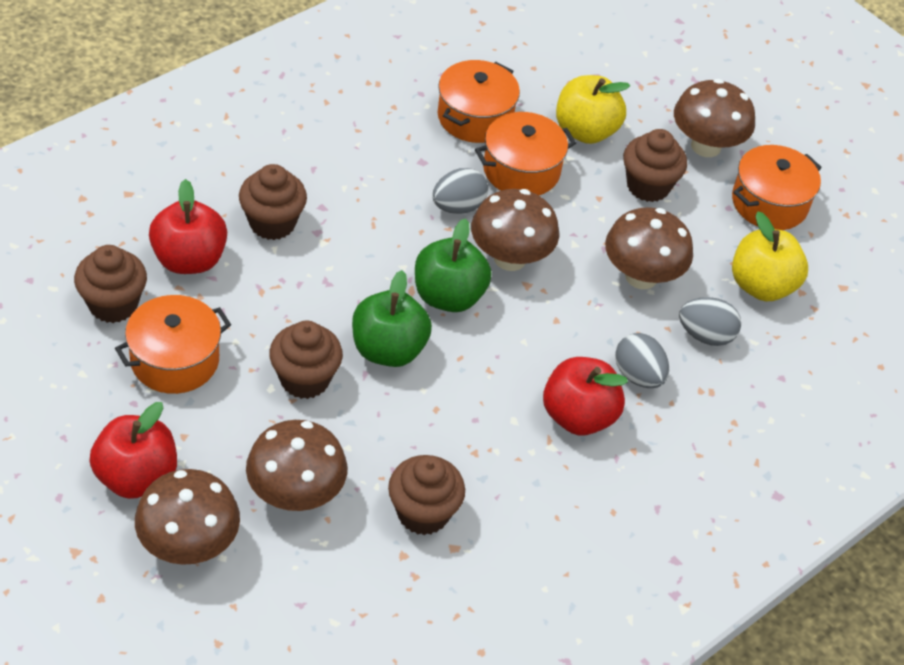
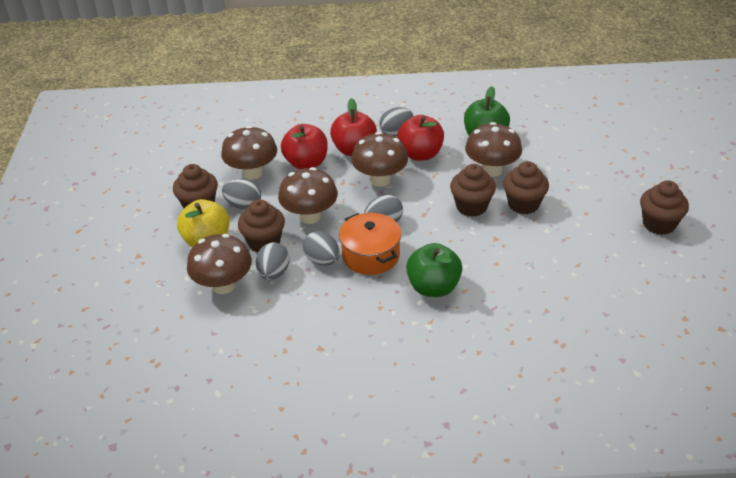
grey egg: 3 -> 5
orange pot: 4 -> 1
yellow apple: 2 -> 1

